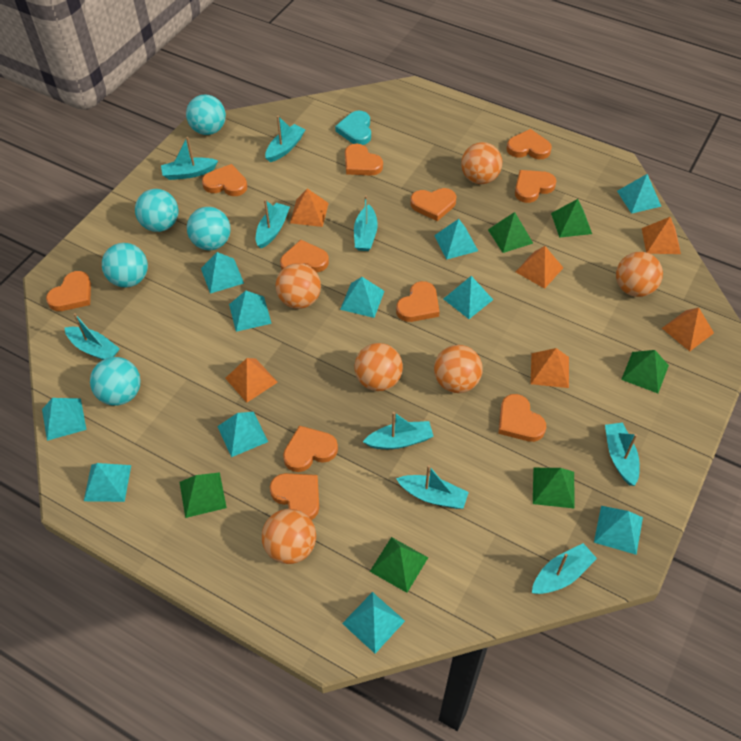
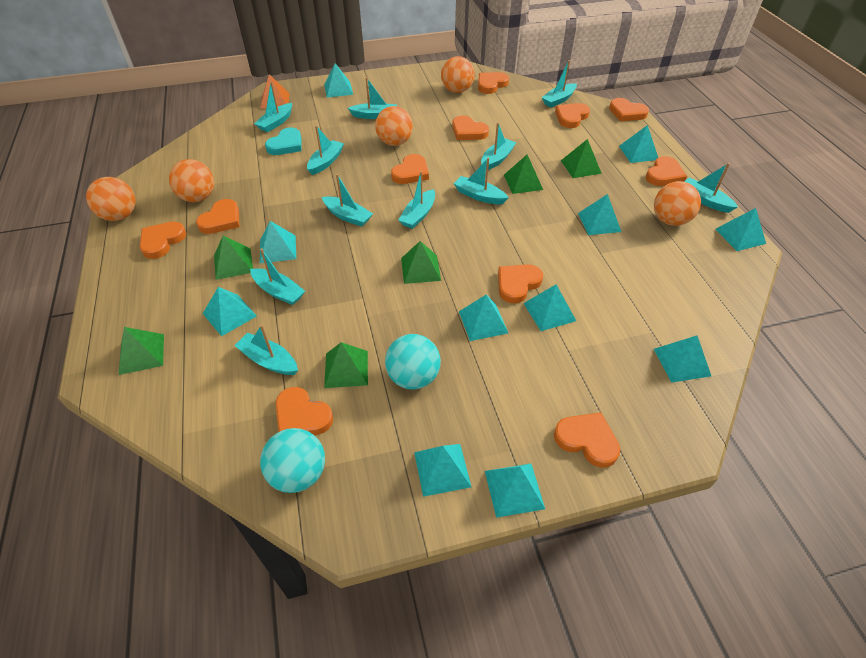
orange ball: 6 -> 5
orange pyramid: 6 -> 1
turquoise ball: 5 -> 2
turquoise boat: 9 -> 11

